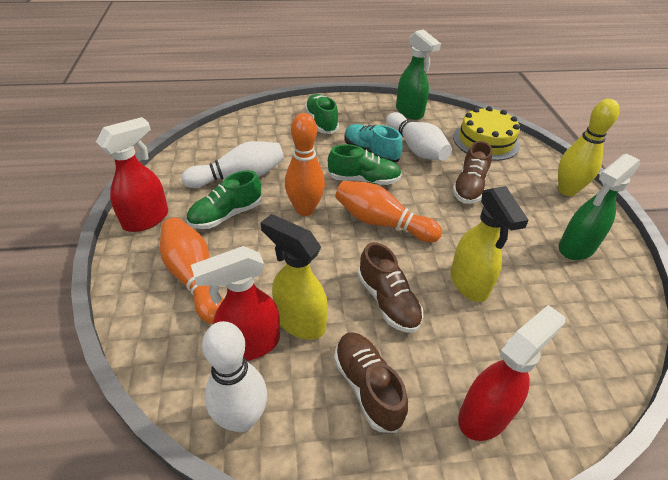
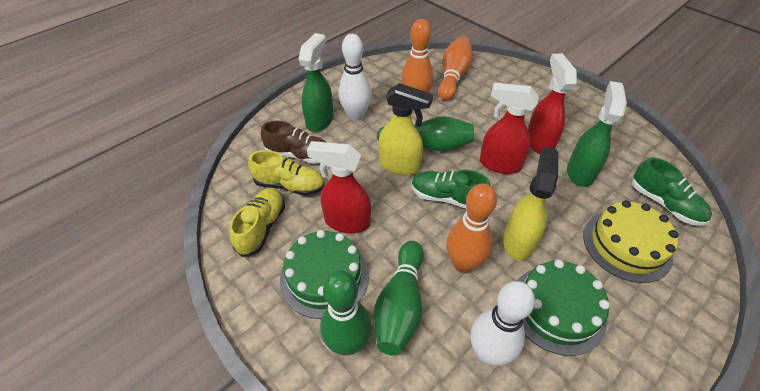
brown shoe: 3 -> 1
green bowling pin: 0 -> 3
green cake: 0 -> 2
green shoe: 3 -> 2
turquoise shoe: 1 -> 0
white bowling pin: 3 -> 2
yellow bowling pin: 1 -> 0
yellow shoe: 0 -> 2

